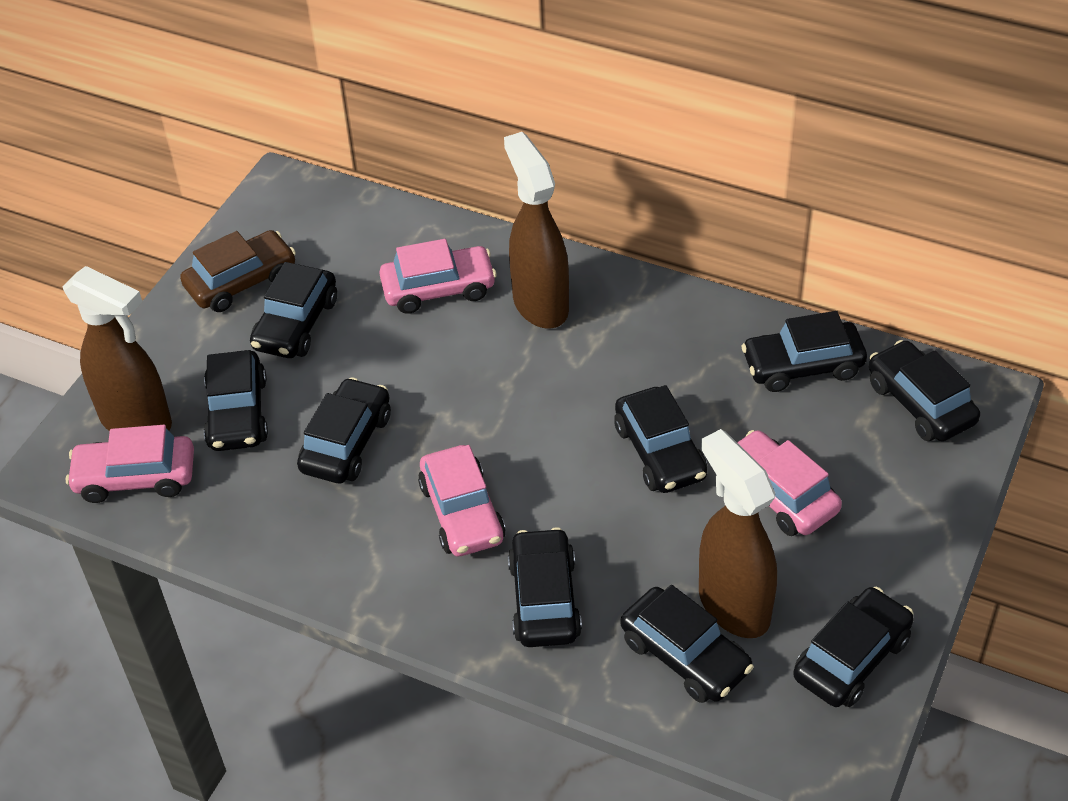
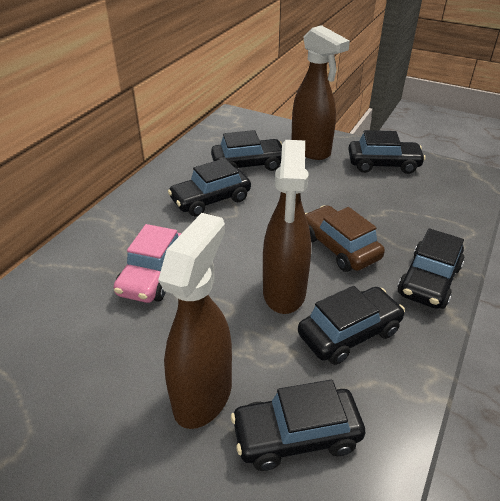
black car: 9 -> 6
pink car: 4 -> 1

